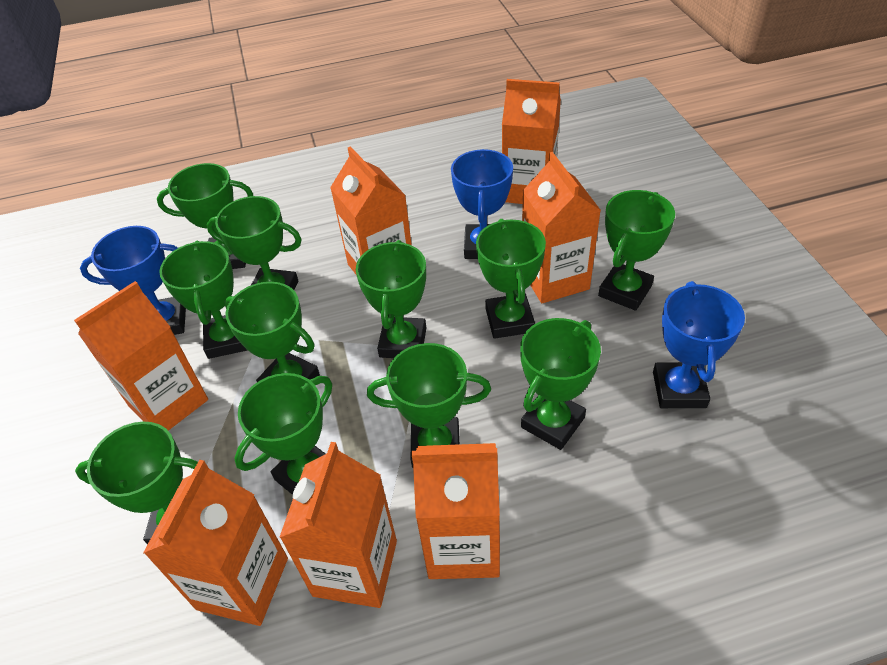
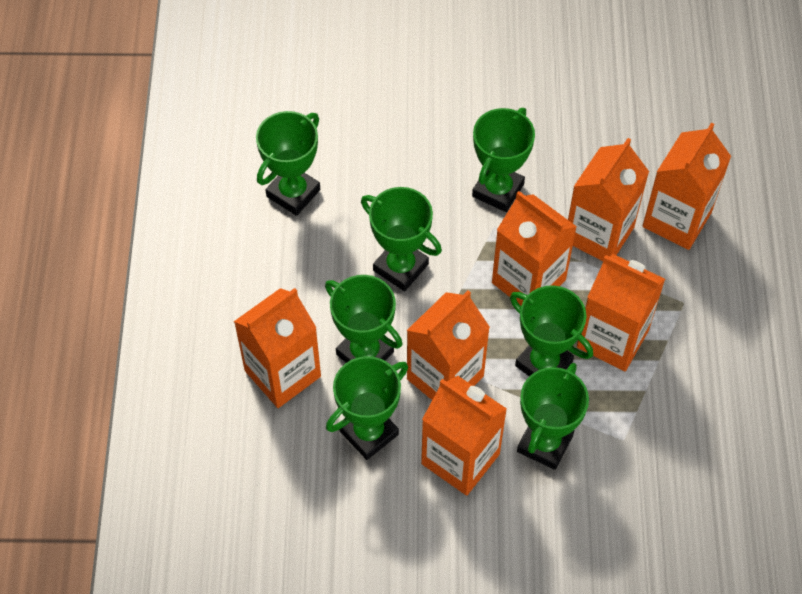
blue trophy: 3 -> 0
green trophy: 11 -> 7

